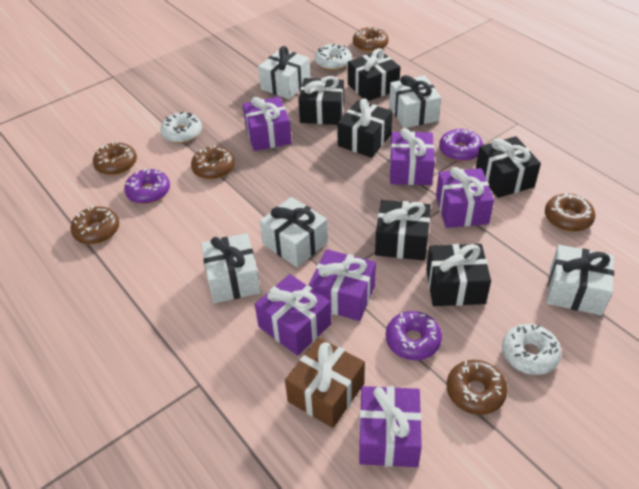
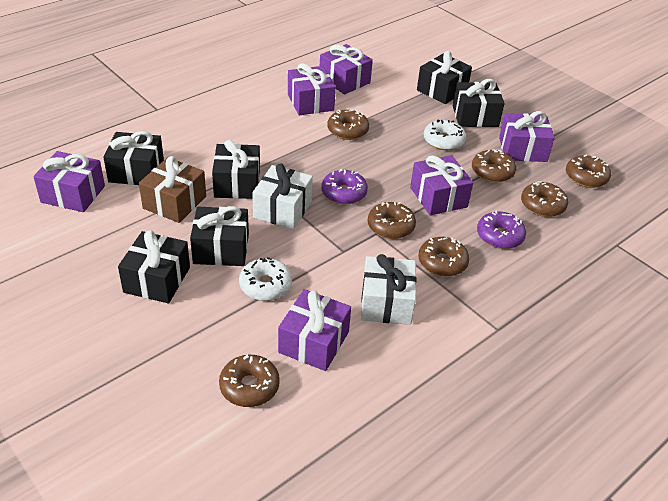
brown donut: 6 -> 7
purple donut: 3 -> 2
white donut: 3 -> 2
white gift: 5 -> 2

